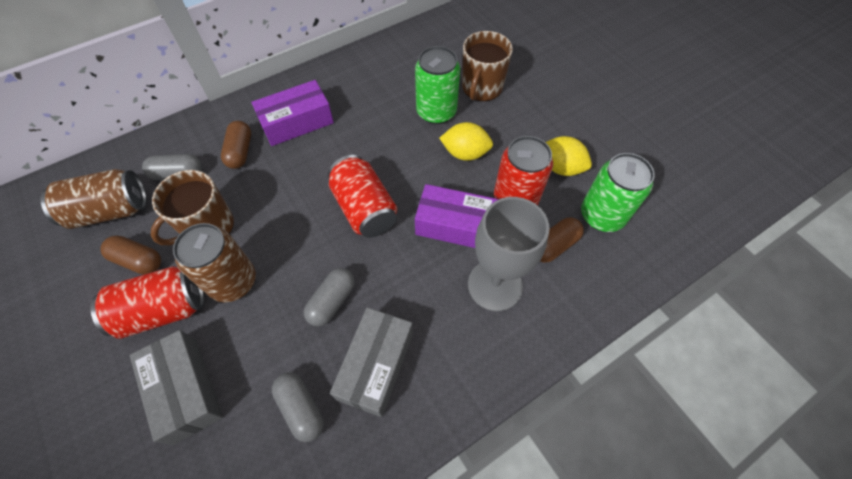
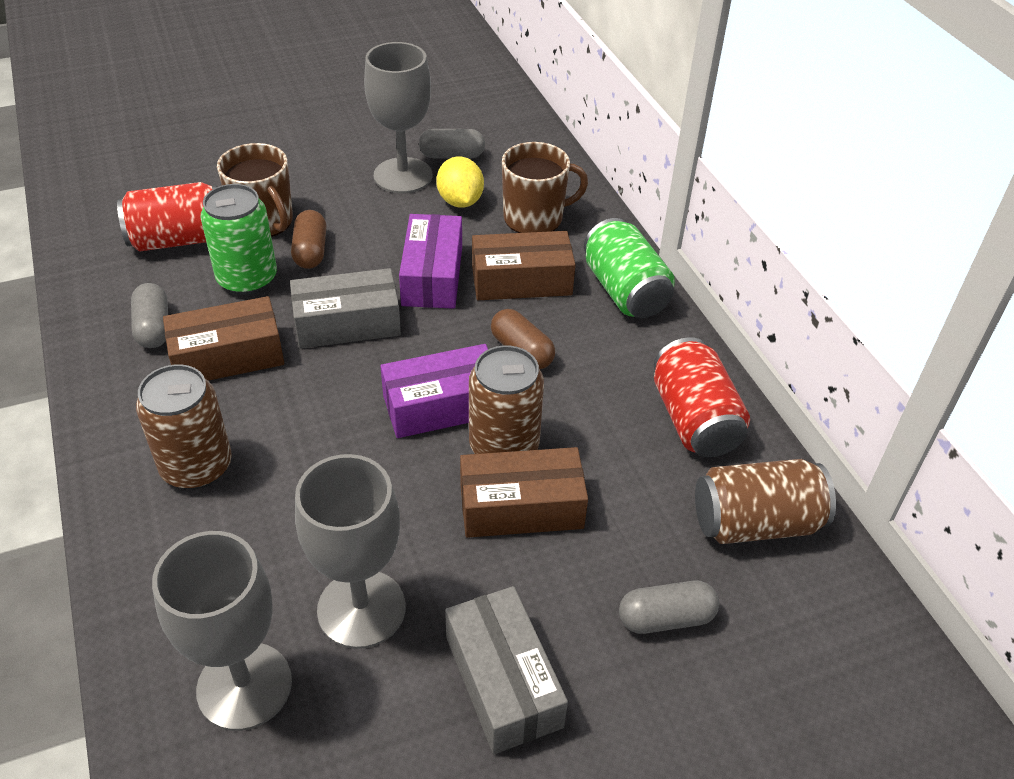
brown box: 0 -> 3
brown can: 2 -> 3
brown capsule: 3 -> 2
grey goblet: 1 -> 3
red can: 3 -> 2
yellow lemon: 2 -> 1

